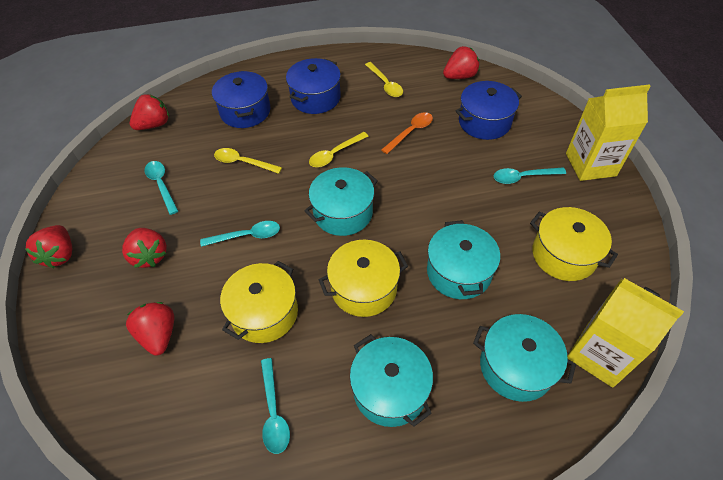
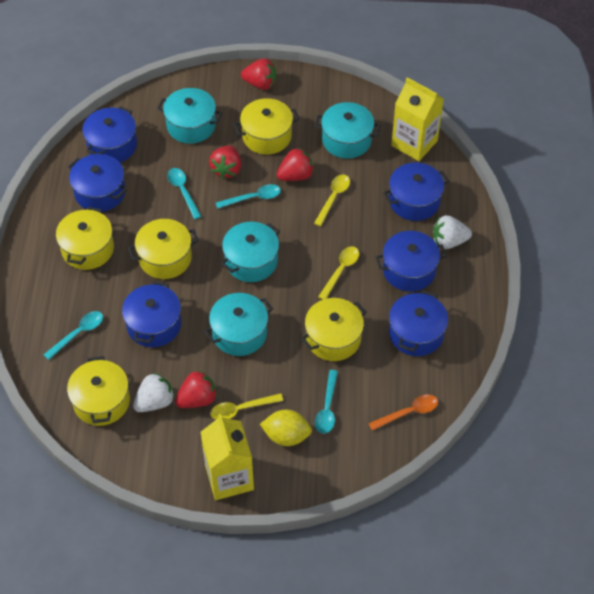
blue pot: 3 -> 6
red strawberry: 5 -> 4
white strawberry: 0 -> 2
yellow lemon: 0 -> 1
yellow pot: 3 -> 5

